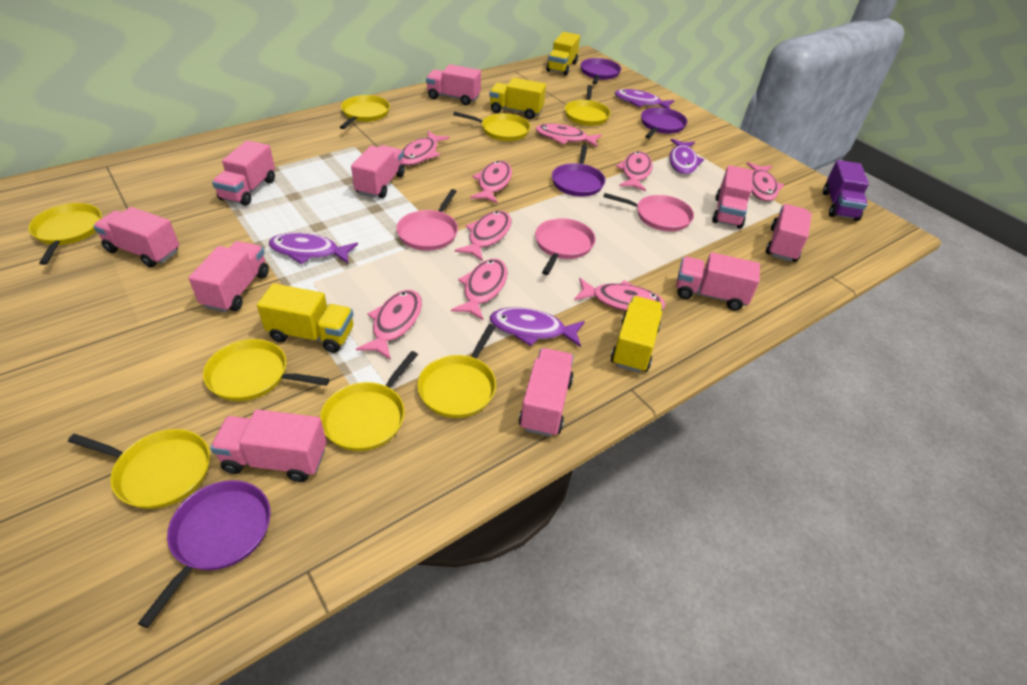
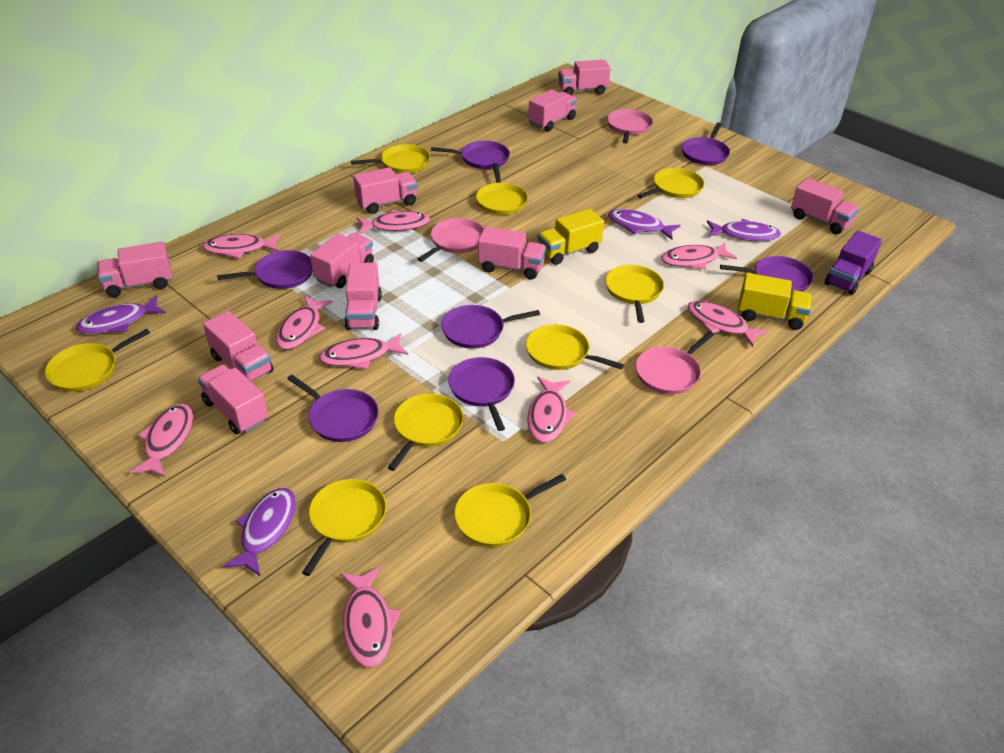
purple pan: 4 -> 7
yellow pan: 8 -> 9
yellow truck: 4 -> 2

